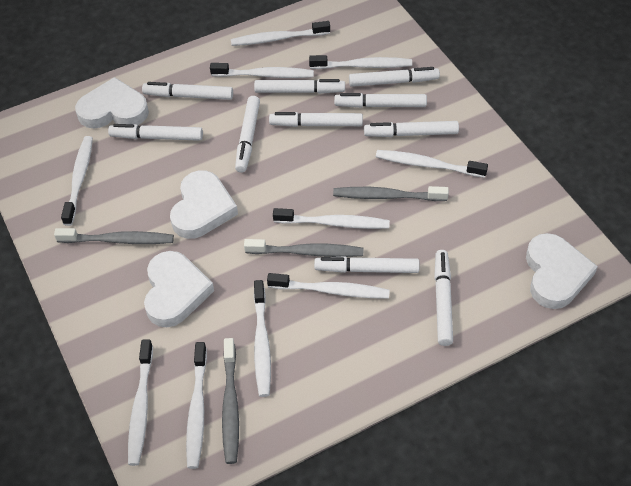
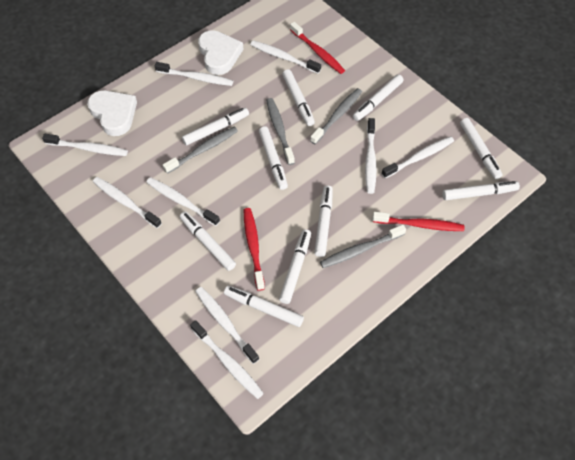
red toothbrush: 0 -> 3
white heart: 4 -> 2
white toothbrush: 10 -> 9

